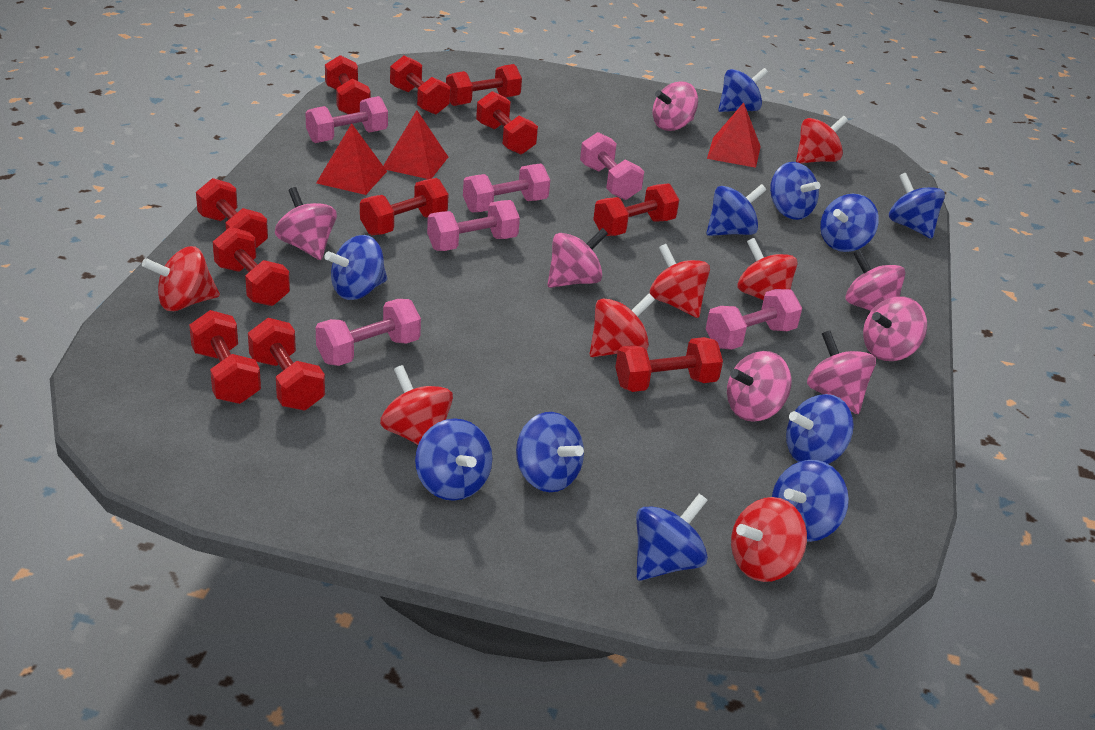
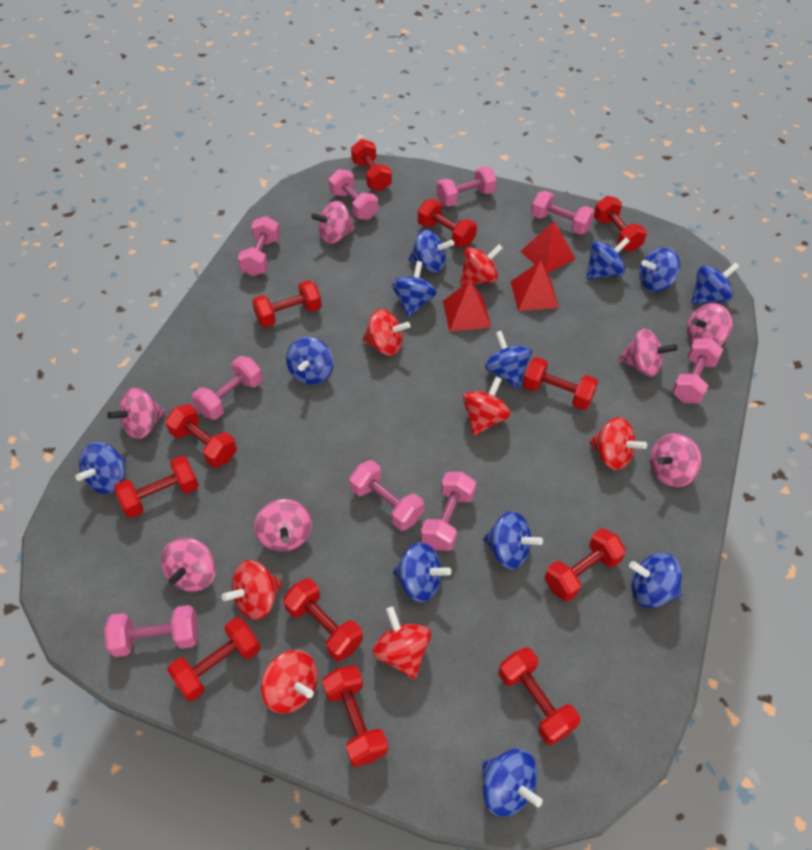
blue spinning top: 11 -> 12
pink dumbbell: 6 -> 9
red dumbbell: 11 -> 12

